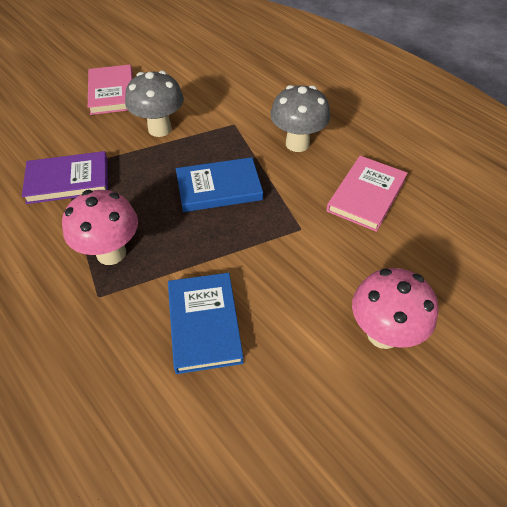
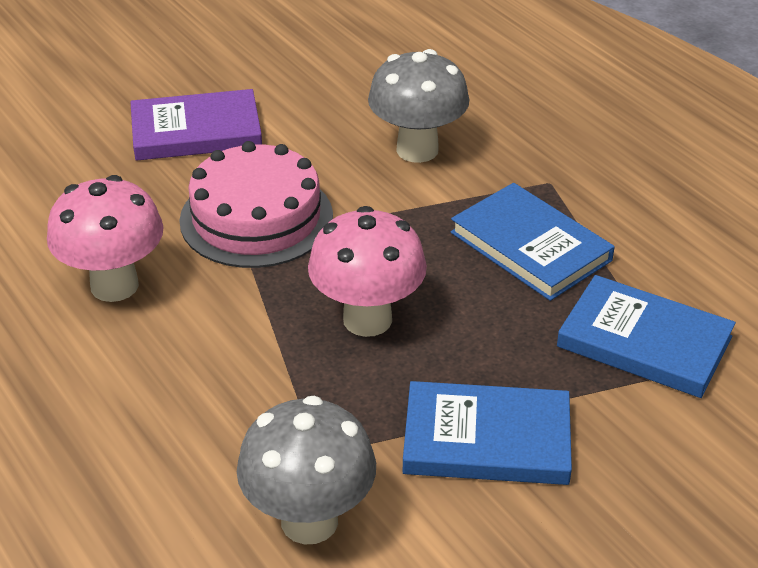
blue book: 2 -> 3
pink book: 2 -> 0
pink cake: 0 -> 1

